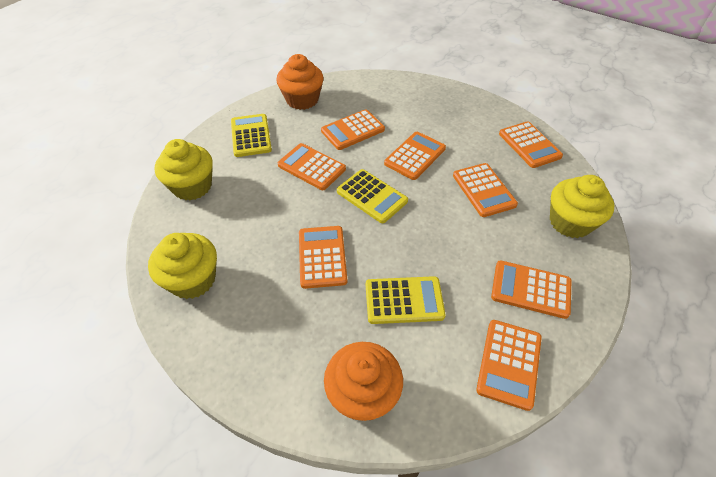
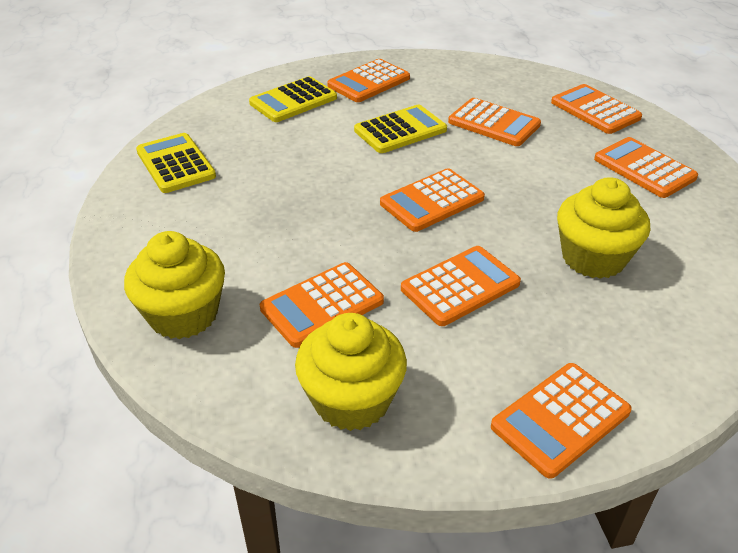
orange cupcake: 2 -> 0

